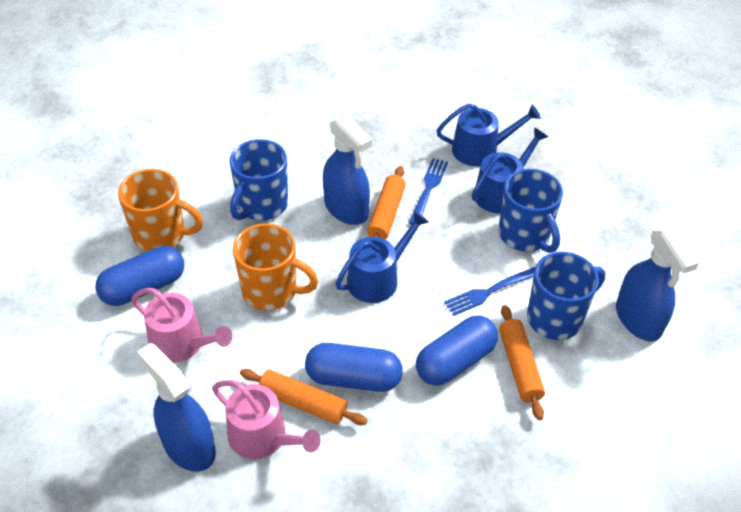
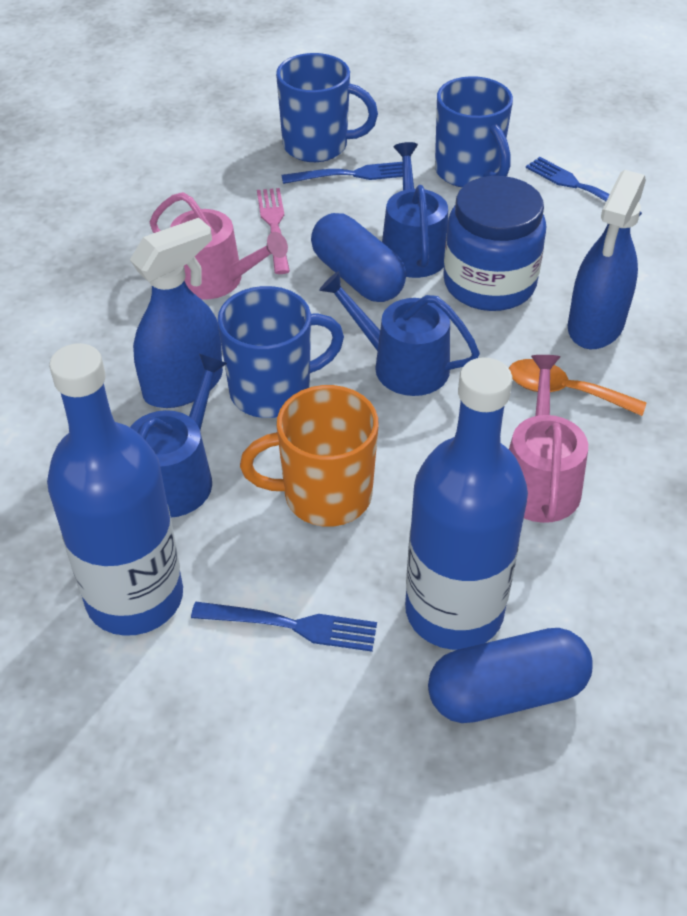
blue bottle: 0 -> 2
blue capsule: 3 -> 2
blue fork: 2 -> 3
blue jar: 0 -> 1
blue spray bottle: 3 -> 2
orange mug: 2 -> 1
orange rolling pin: 3 -> 0
orange spoon: 0 -> 1
pink fork: 0 -> 1

